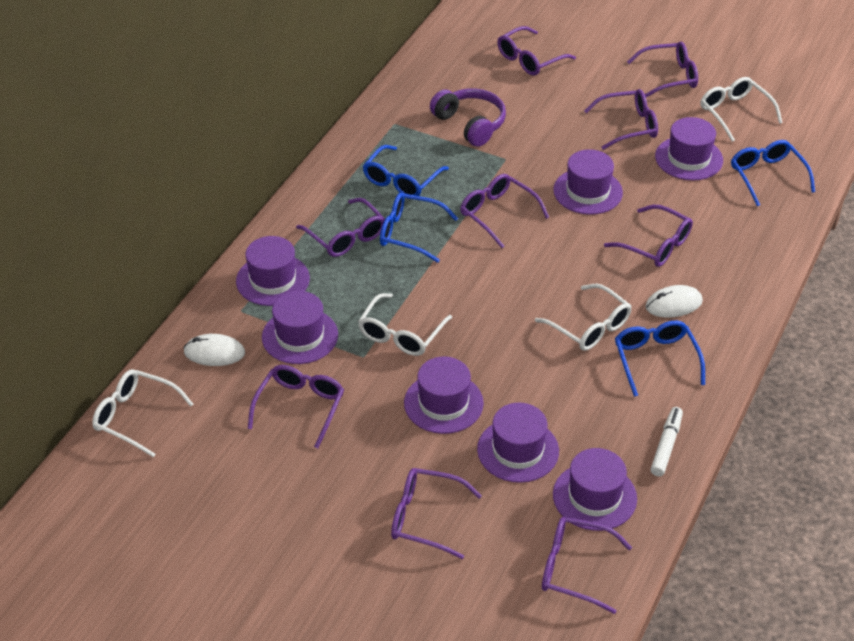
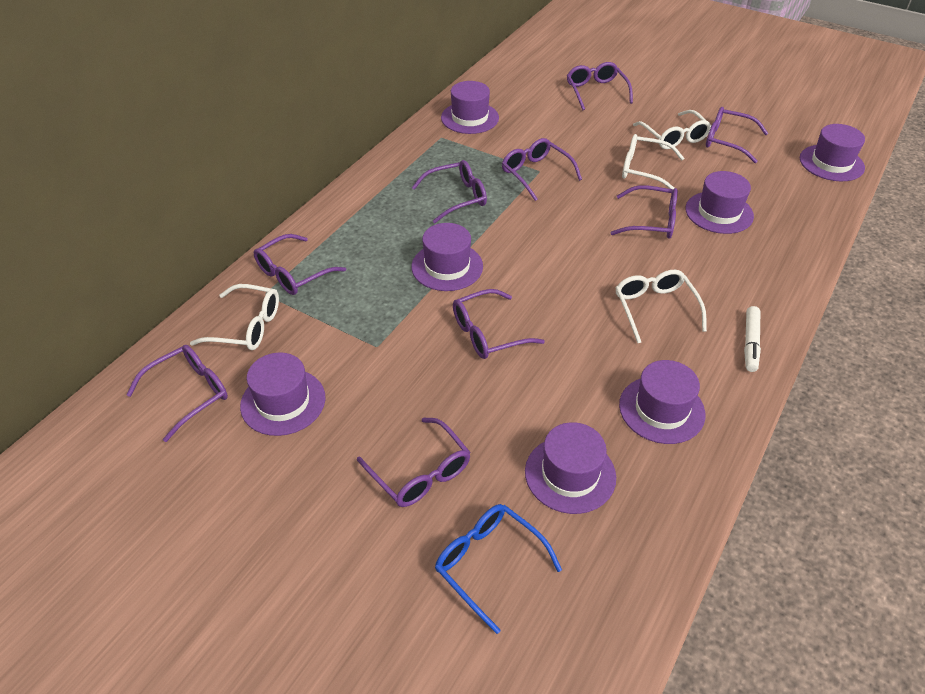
blue glasses: 4 -> 1
purple headphones: 1 -> 0
white mouse: 2 -> 0

